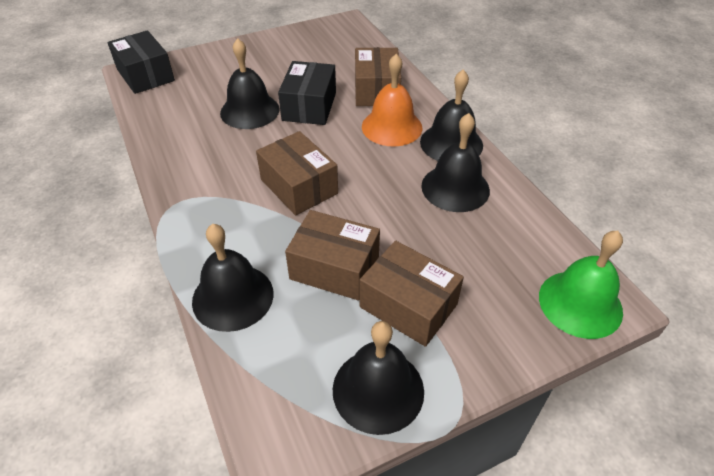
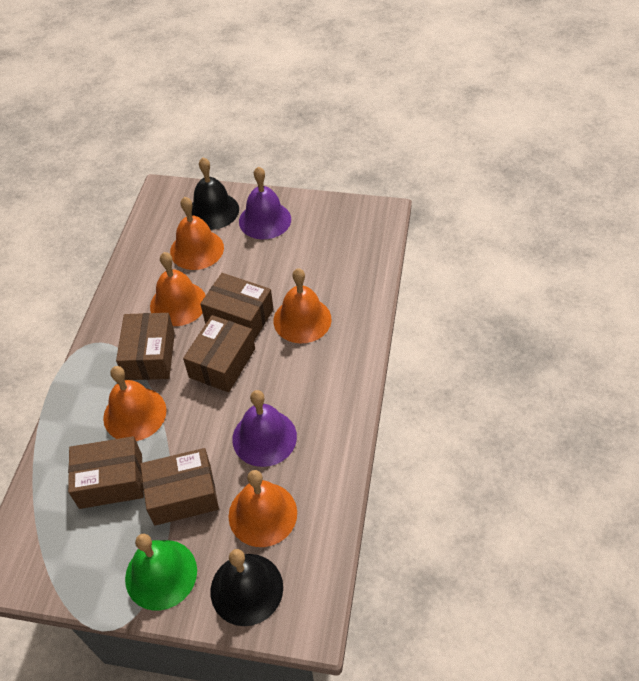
black bell: 5 -> 2
black box: 2 -> 0
brown box: 4 -> 5
orange bell: 1 -> 5
purple bell: 0 -> 2

